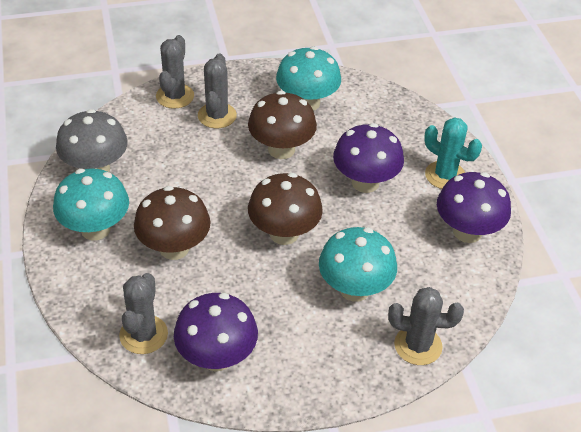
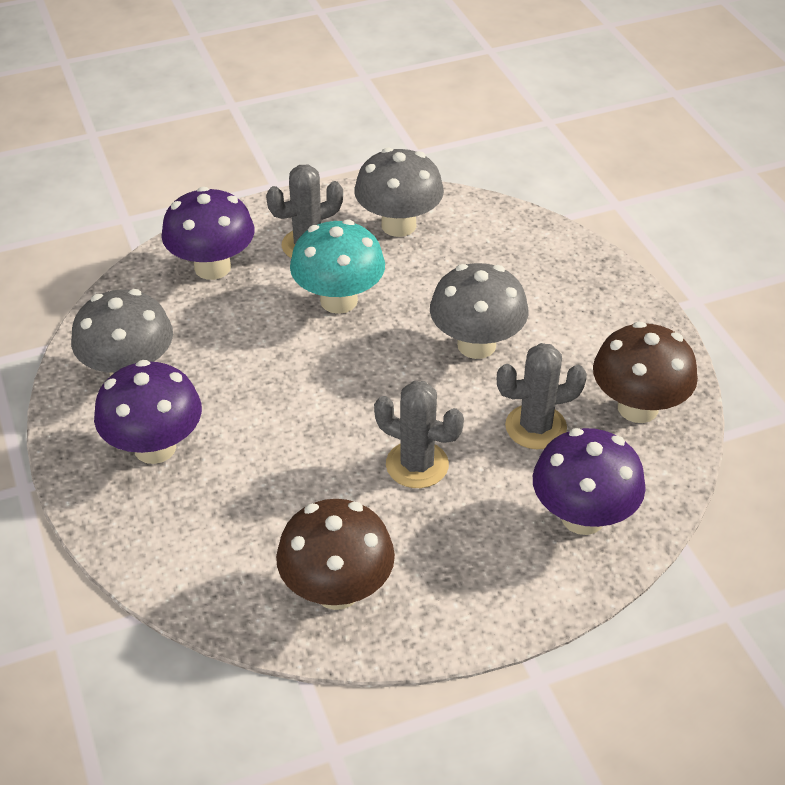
brown mushroom: 3 -> 2
grey cactus: 4 -> 3
grey mushroom: 1 -> 3
turquoise cactus: 1 -> 0
turquoise mushroom: 3 -> 1

